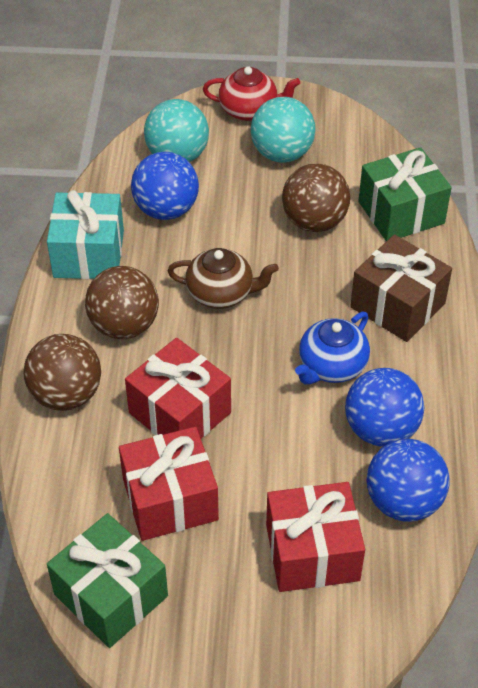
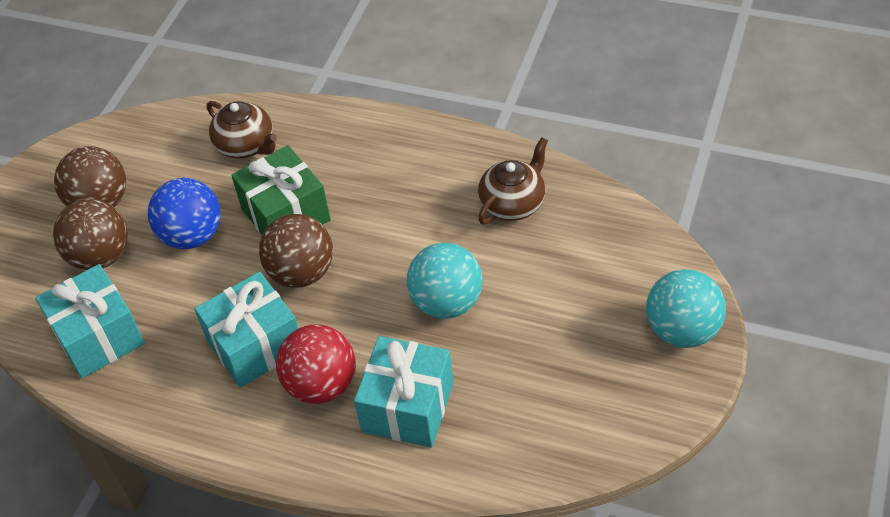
blue ball: 3 -> 1
blue teapot: 1 -> 0
brown gift: 1 -> 0
brown teapot: 1 -> 2
green gift: 2 -> 1
red ball: 0 -> 1
red gift: 3 -> 0
red teapot: 1 -> 0
turquoise gift: 1 -> 3

